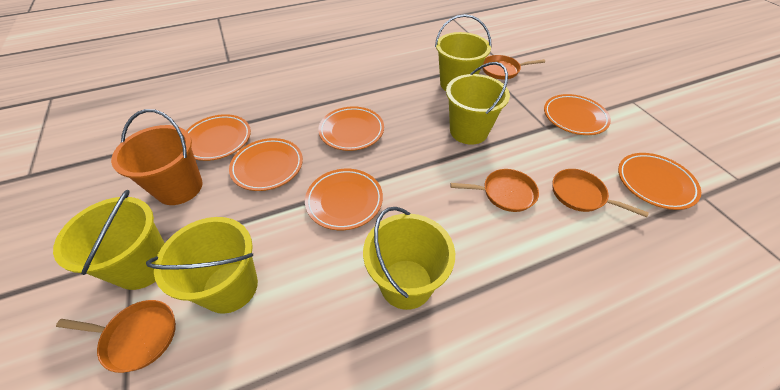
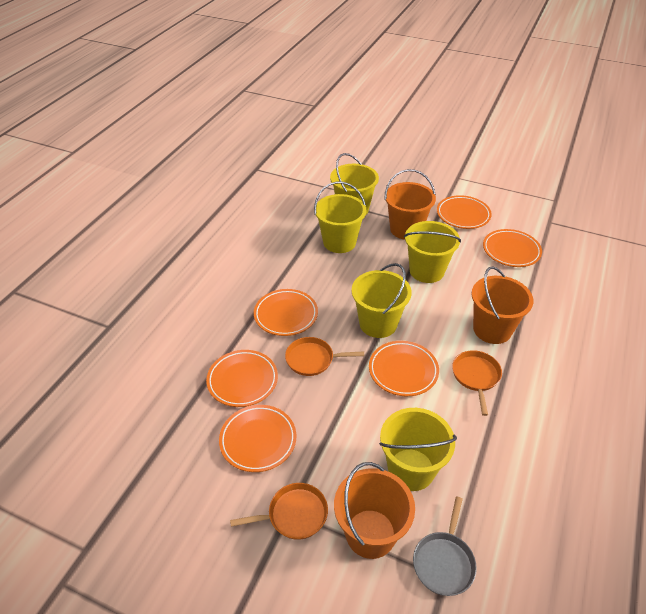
grey pan: 0 -> 1
orange bucket: 1 -> 3
orange pan: 4 -> 3

